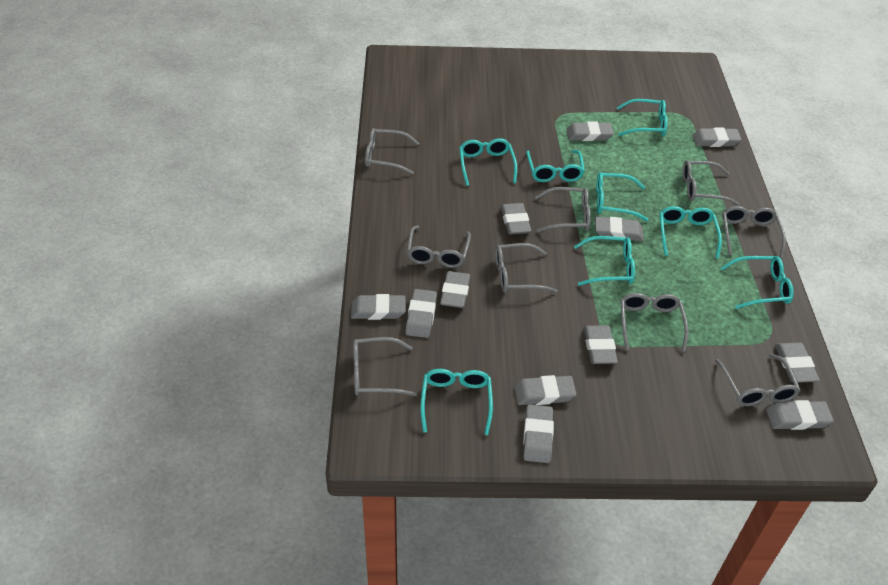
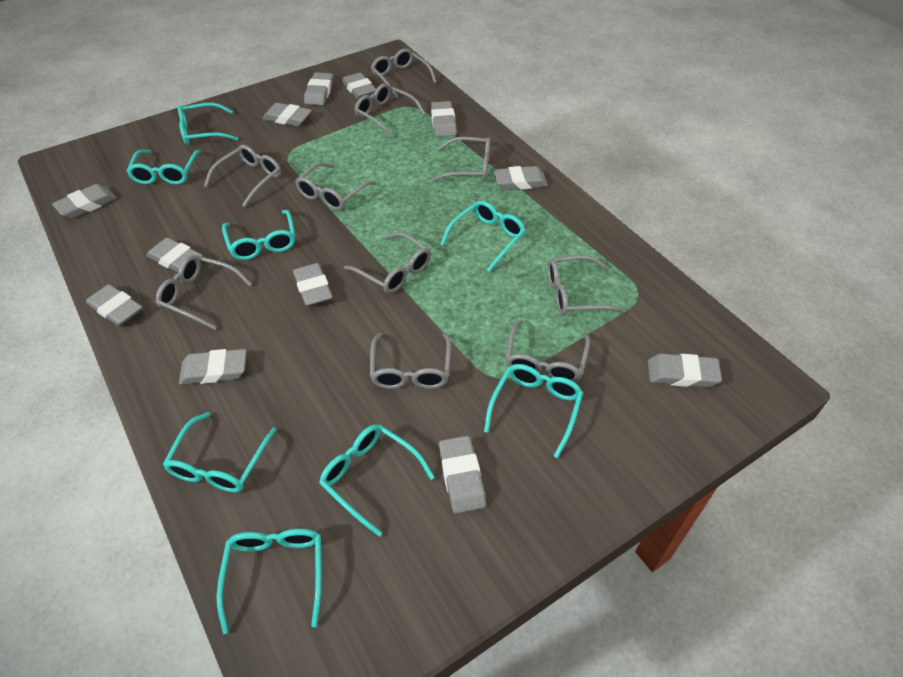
grey glasses: 9 -> 10

